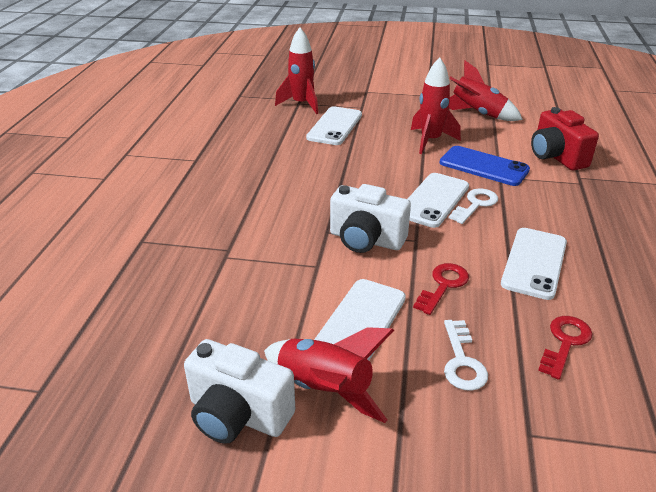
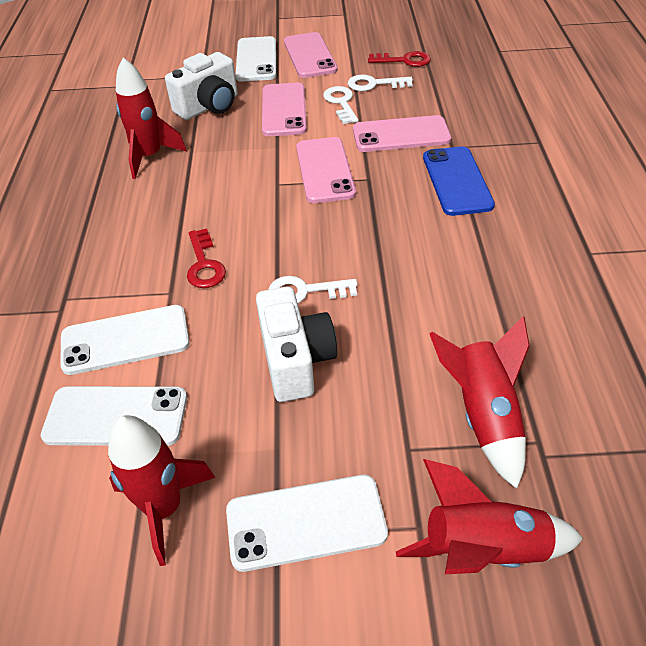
pink phone: 0 -> 4
red camera: 1 -> 0
white key: 2 -> 3

